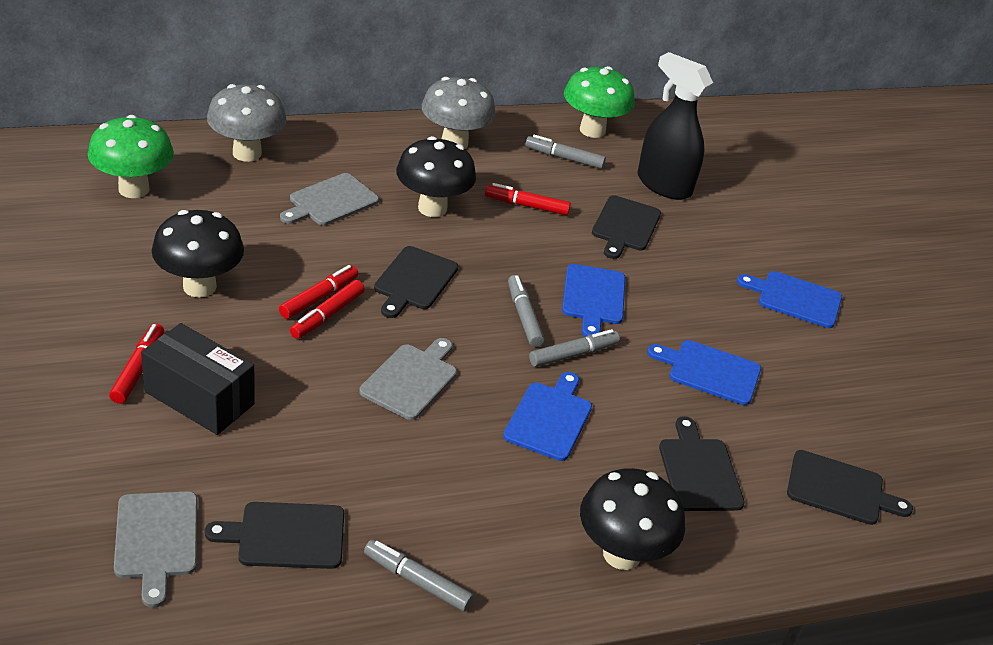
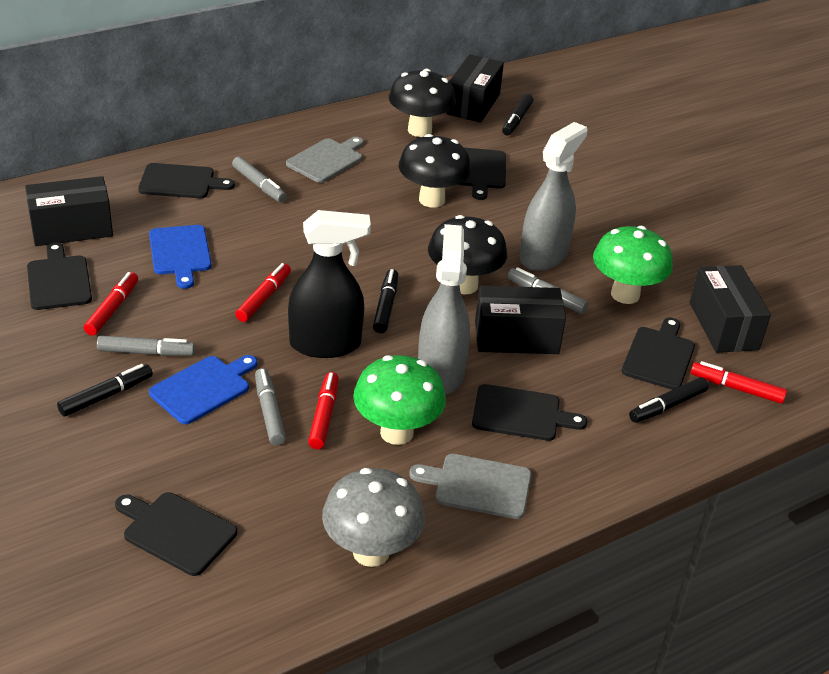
black box: 1 -> 4
black cutting board: 5 -> 6
black marker: 0 -> 4
blue cutting board: 4 -> 2
grey cutting board: 3 -> 2
grey mushroom: 2 -> 1
grey spray bottle: 0 -> 2

